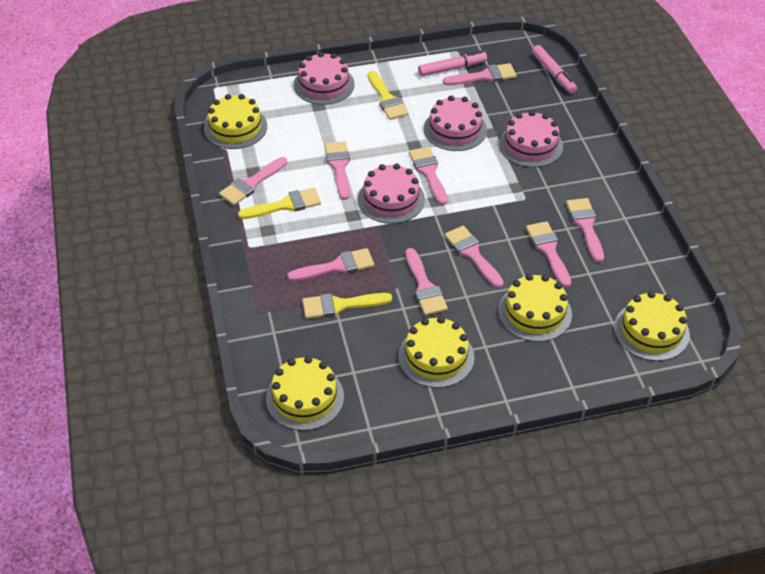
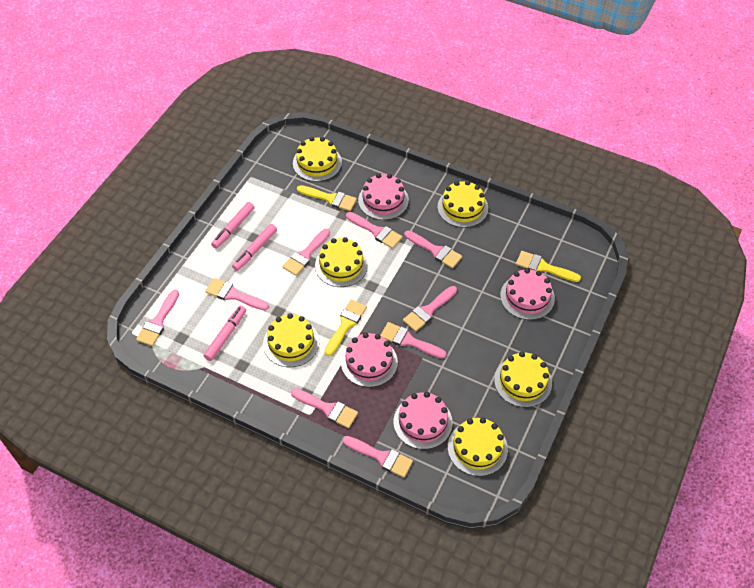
pink marker: 2 -> 3
yellow cake: 5 -> 6

